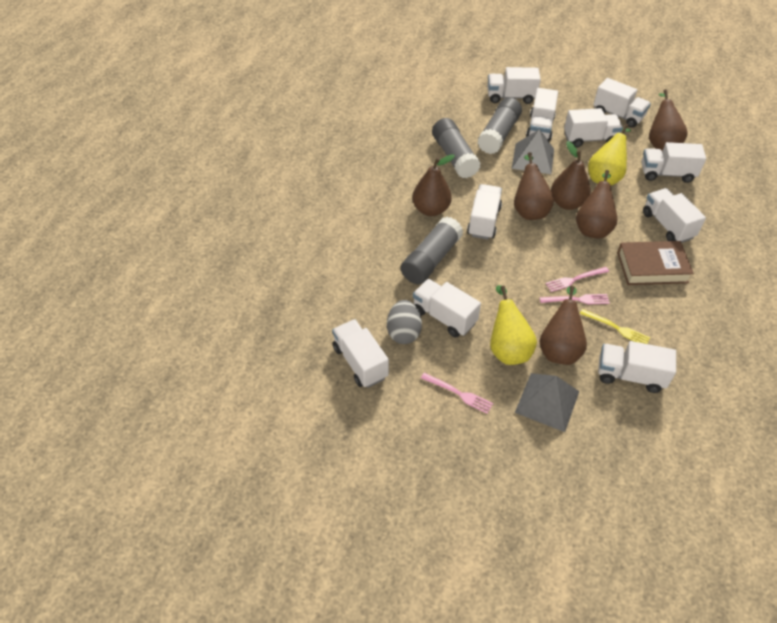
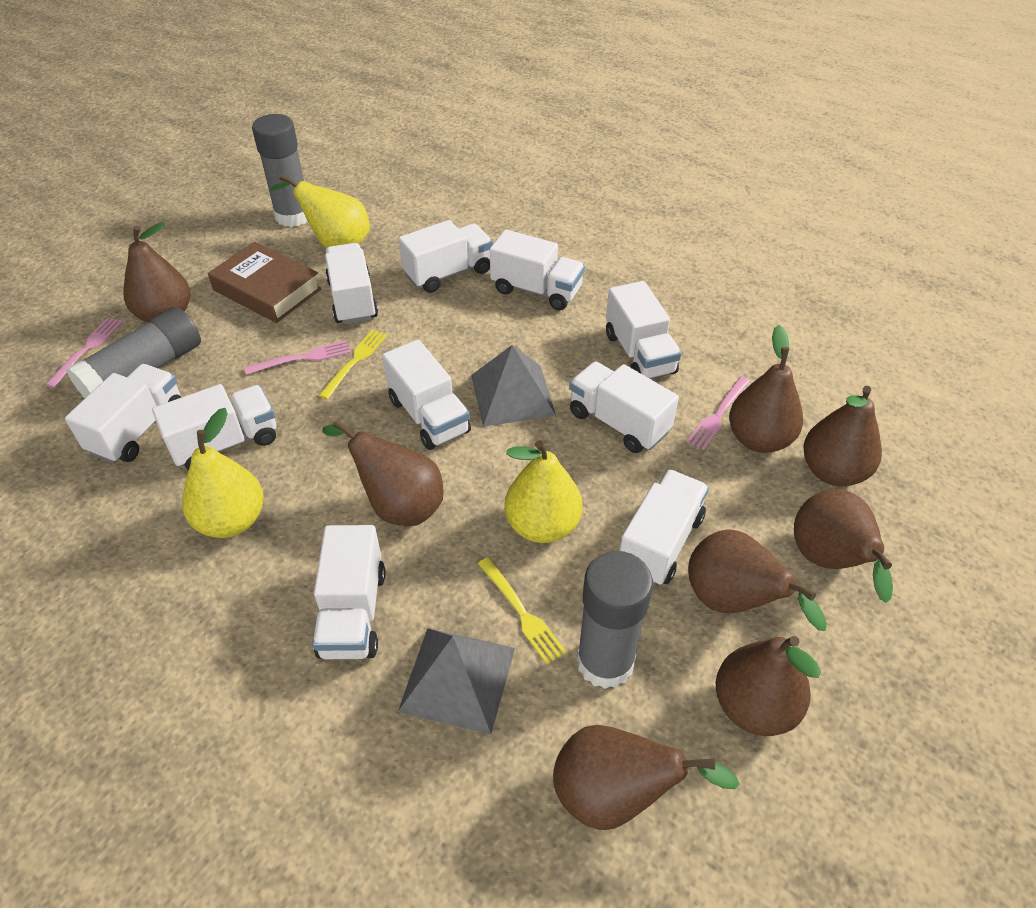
brown pear: 6 -> 8
grey egg: 1 -> 0
yellow fork: 1 -> 2
yellow pear: 2 -> 3

